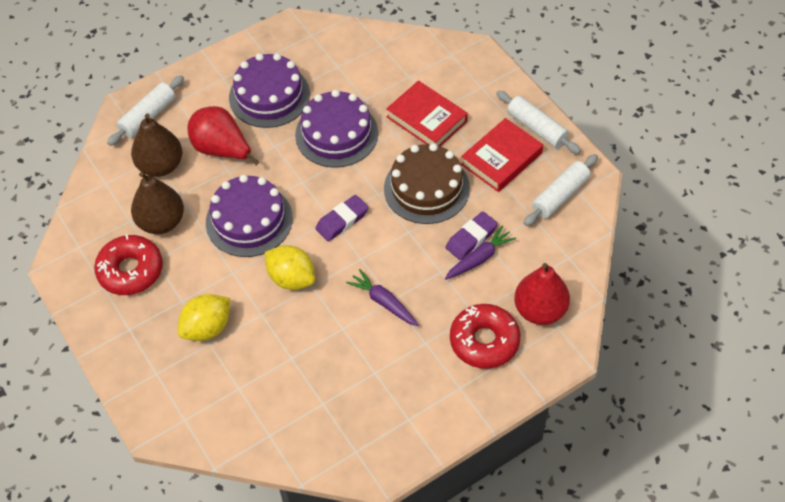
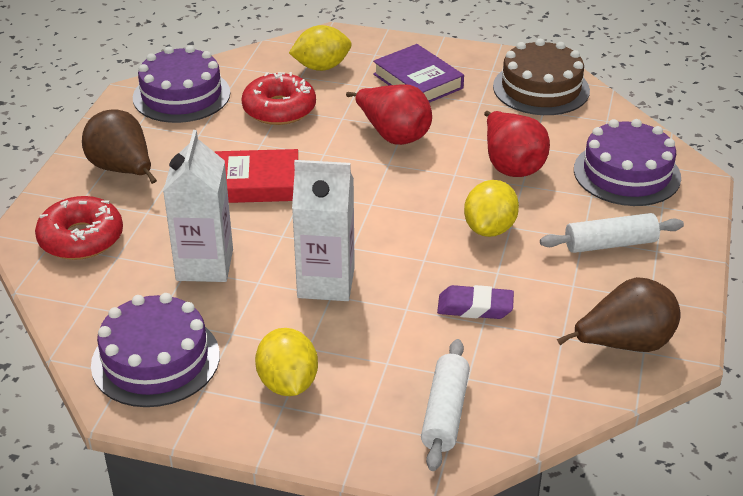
purple book: 0 -> 1
purple carrot: 2 -> 0
purple eraser: 2 -> 1
red book: 2 -> 1
white carton: 0 -> 2
white rolling pin: 3 -> 2
yellow lemon: 2 -> 3

